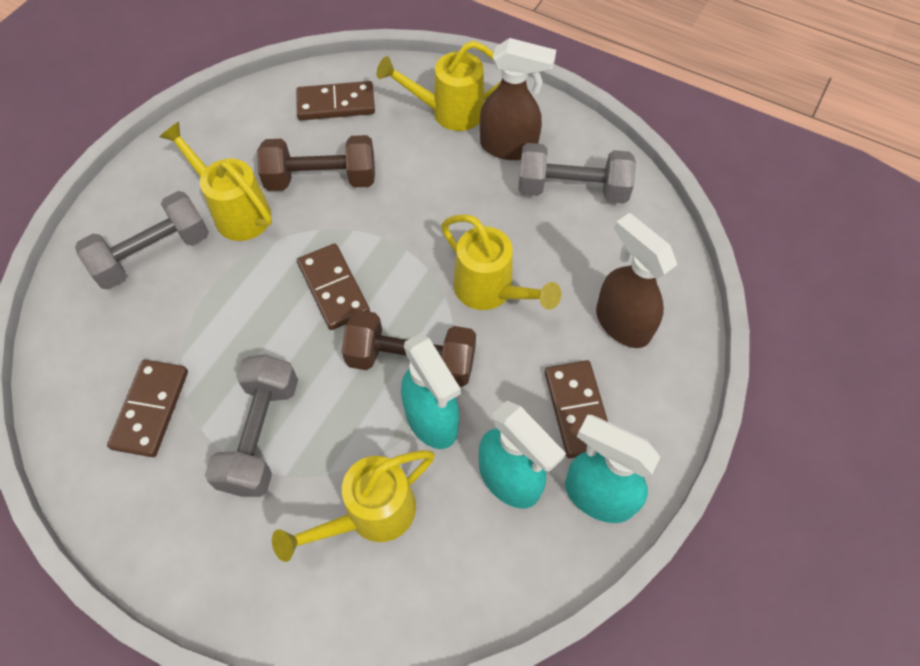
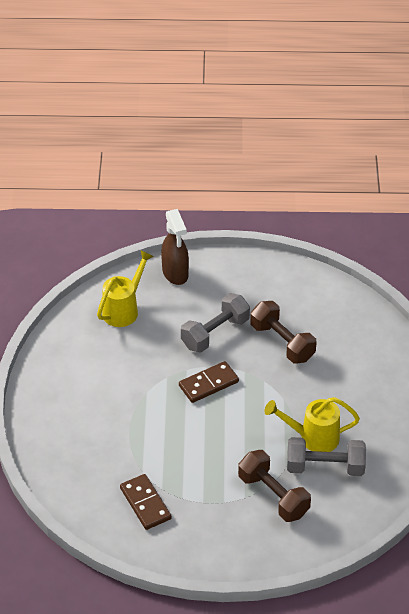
brown domino: 4 -> 2
brown spray bottle: 2 -> 1
grey dumbbell: 3 -> 2
turquoise spray bottle: 3 -> 0
yellow watering can: 4 -> 2

